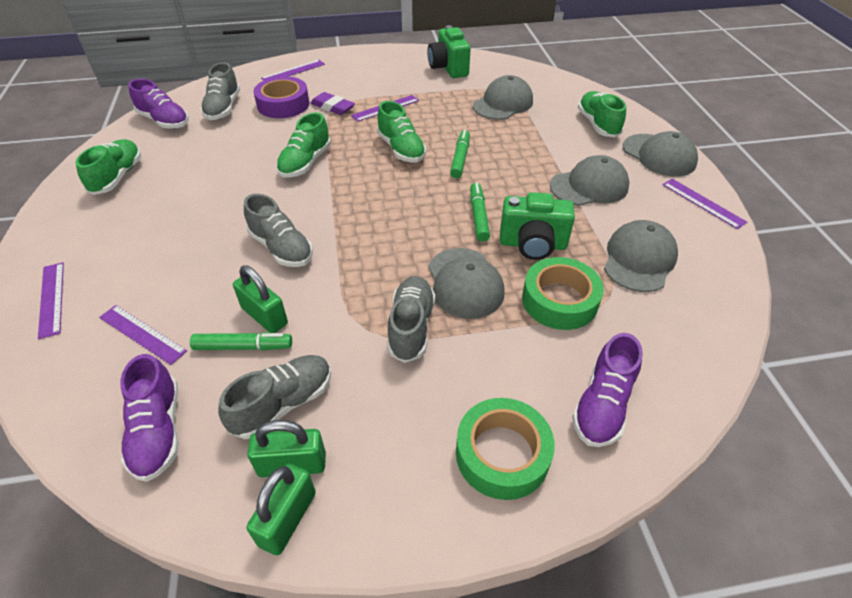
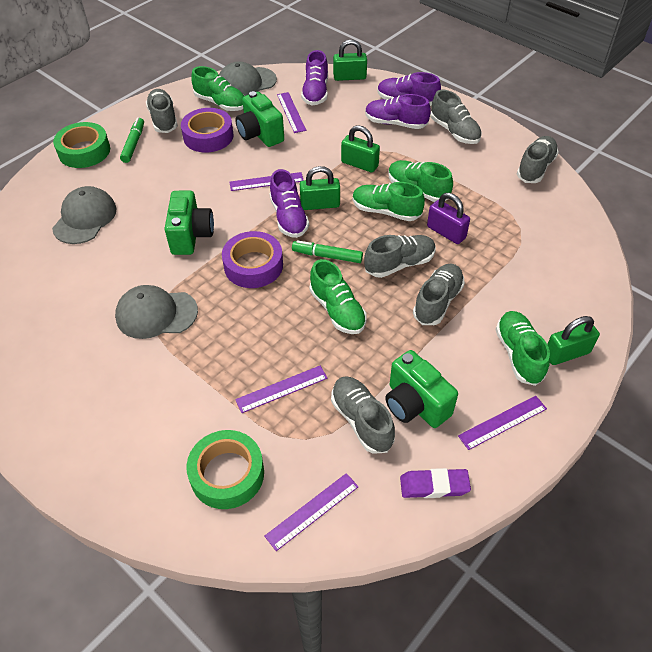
green camera: 2 -> 3
green marker: 3 -> 2
green padlock: 3 -> 4
green shoe: 4 -> 5
grey cap: 5 -> 3
grey shoe: 4 -> 6
purple padlock: 0 -> 1
purple shoe: 3 -> 4
purple tape: 1 -> 2

